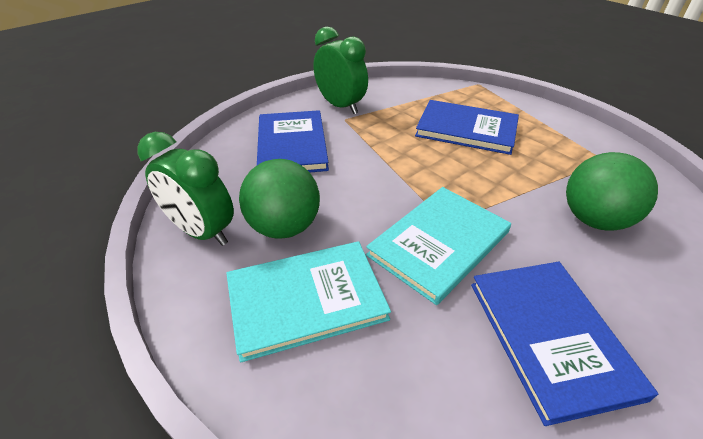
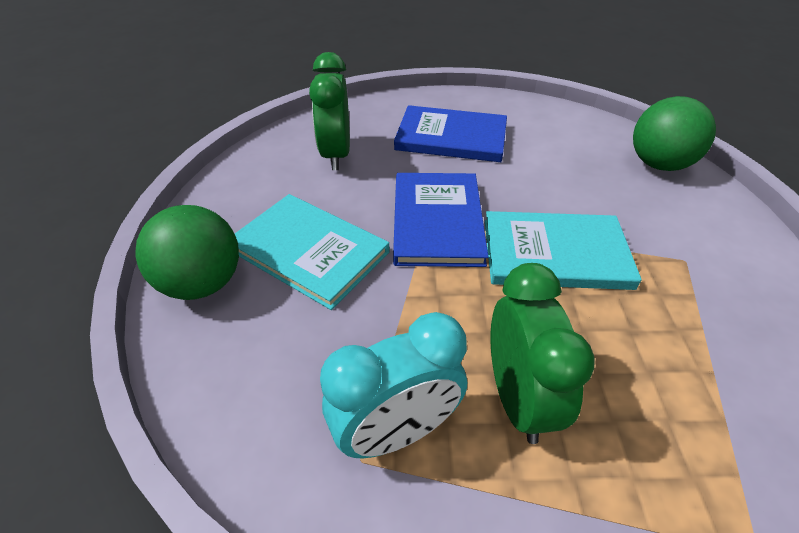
blue book: 3 -> 2
turquoise clock: 0 -> 1

